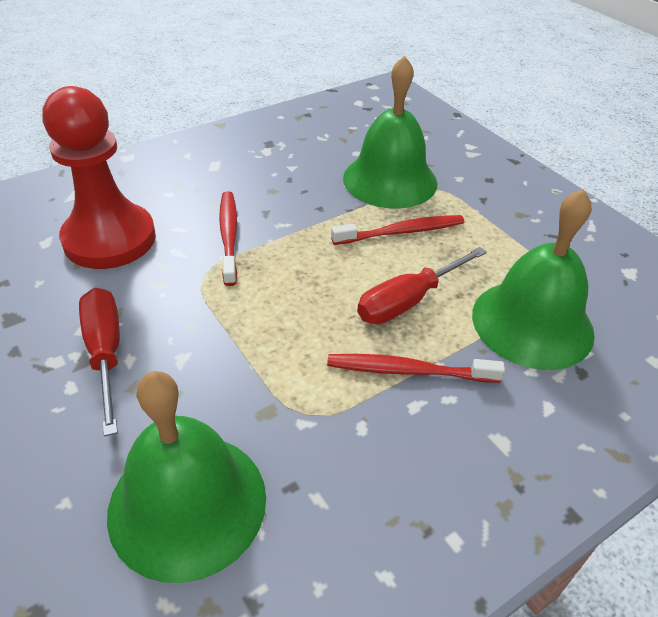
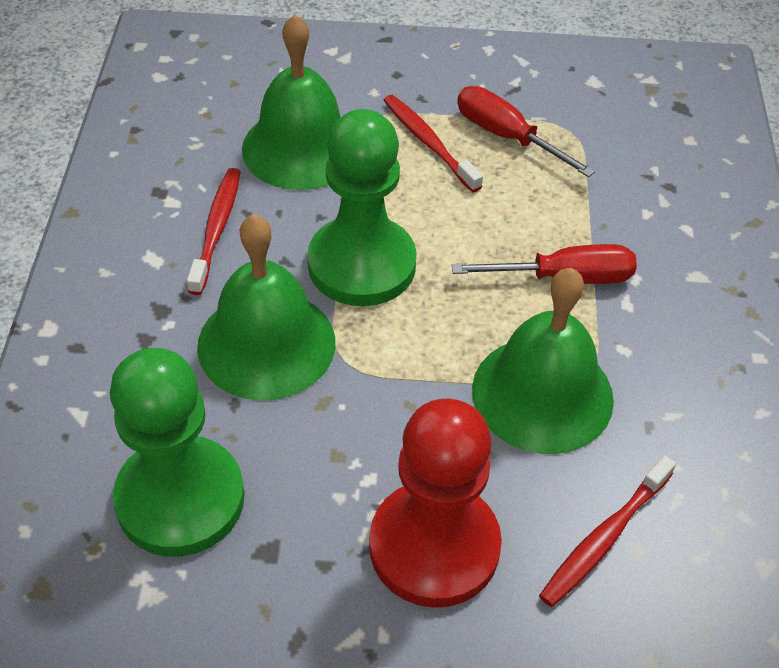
green pawn: 0 -> 2

